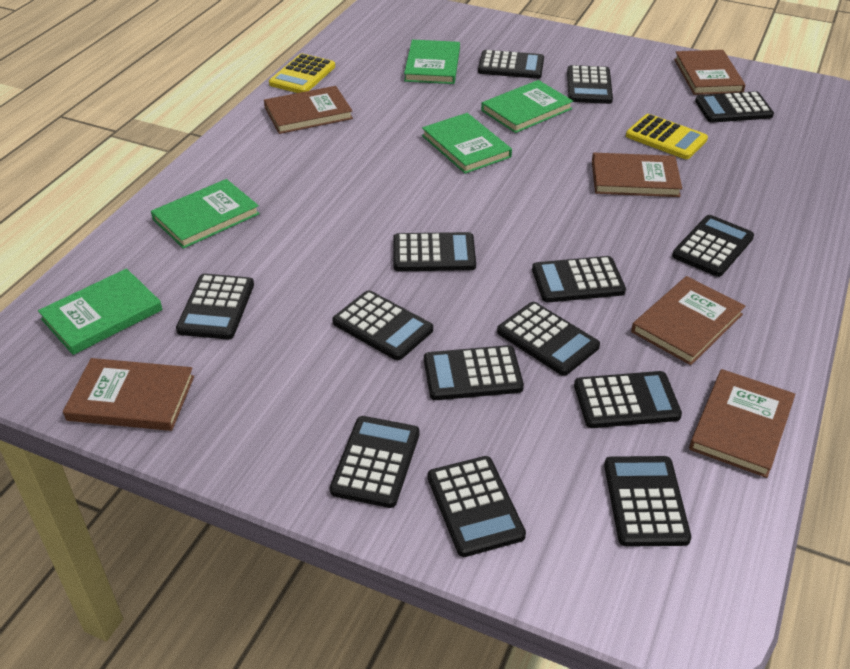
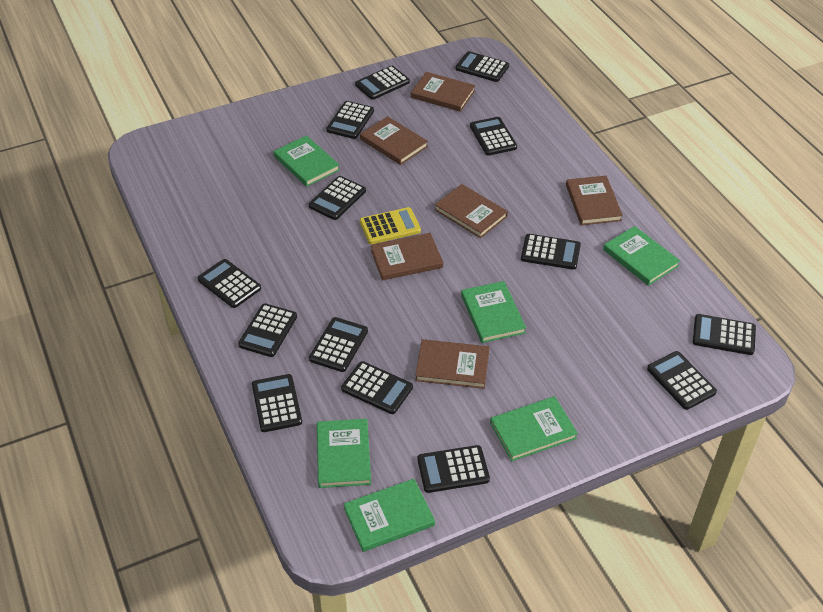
green book: 5 -> 6
yellow calculator: 2 -> 1

